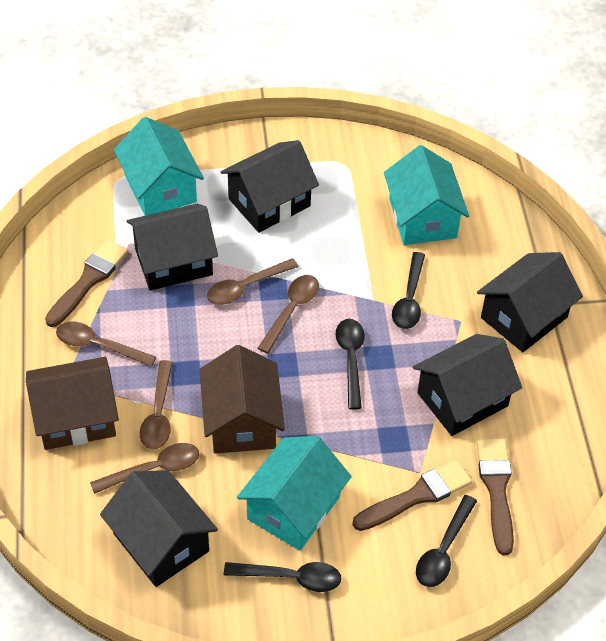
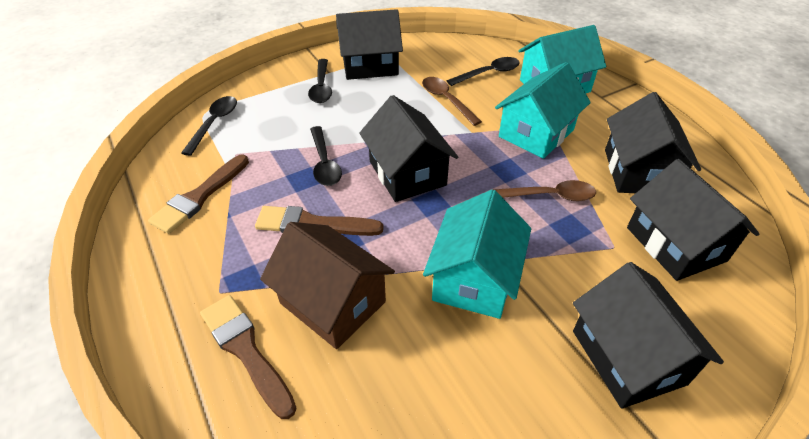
brown house: 2 -> 1
brown spoon: 5 -> 2

